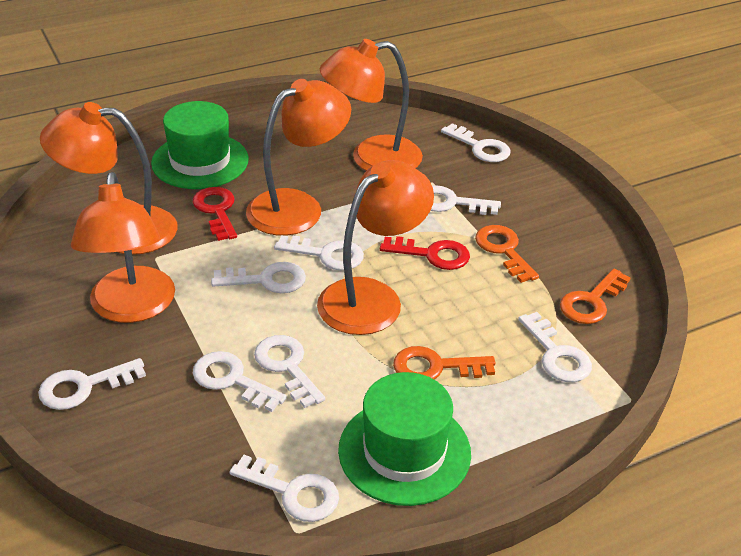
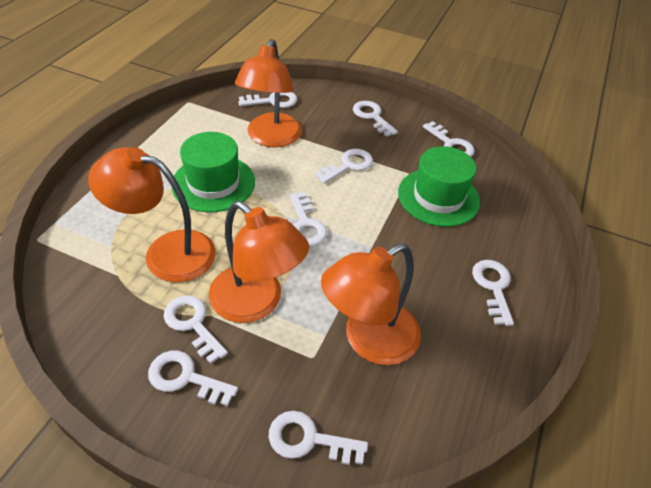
orange key: 3 -> 0
orange lamp: 5 -> 4
red key: 2 -> 0

